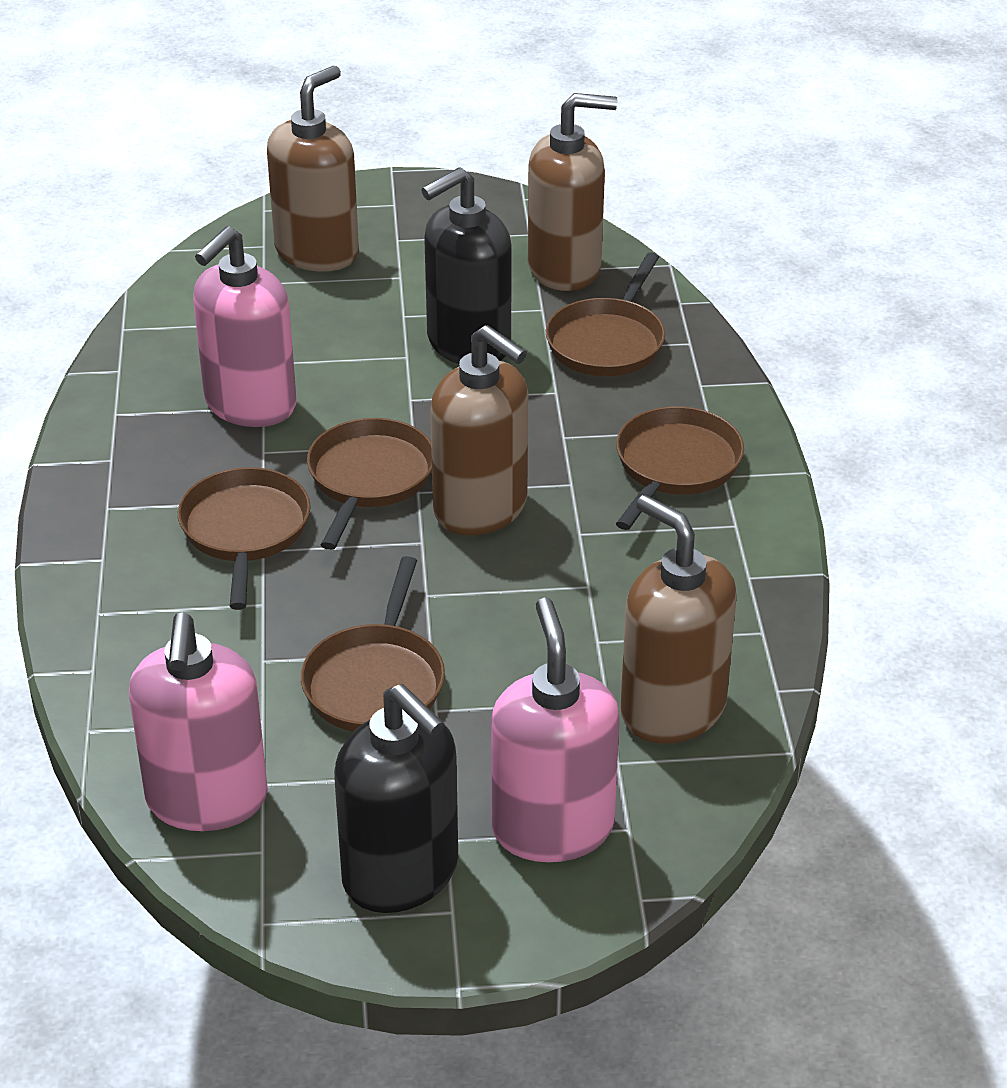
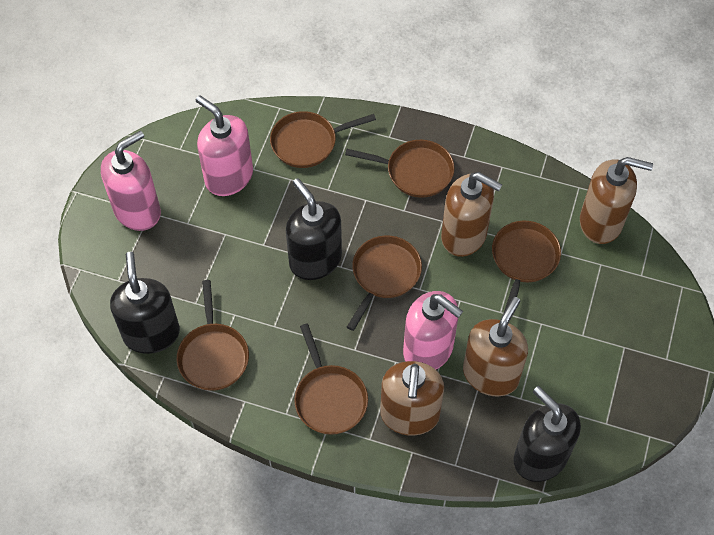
black soap dispenser: 2 -> 3
brown pan: 5 -> 6

